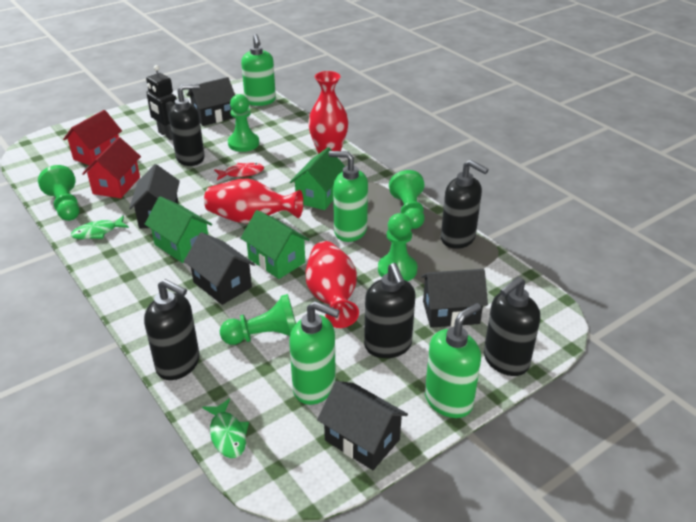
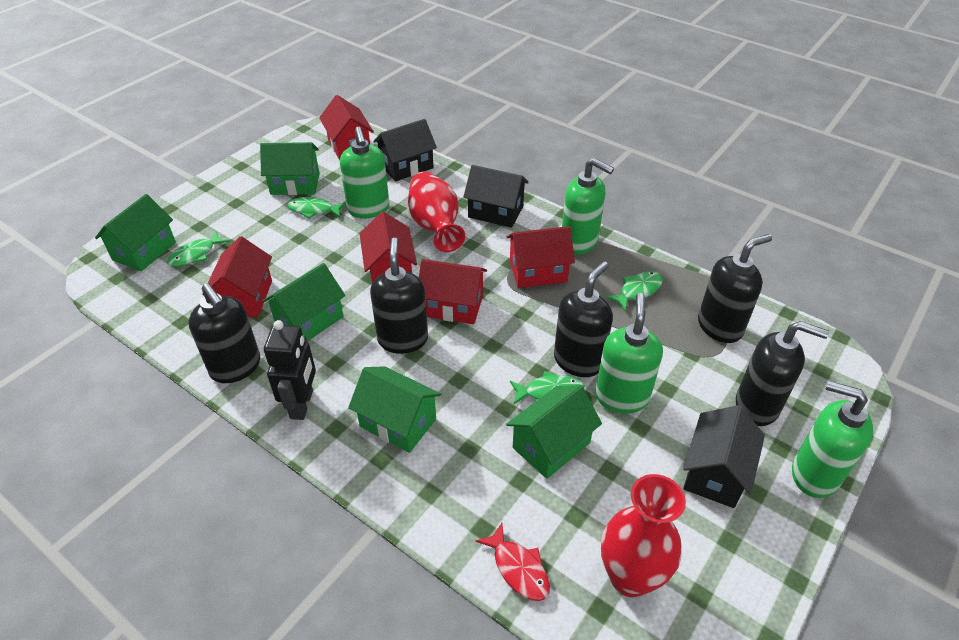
black house: 5 -> 3
green fish: 2 -> 4
green house: 3 -> 5
green pawn: 5 -> 0
red house: 2 -> 5
red vase: 3 -> 2

